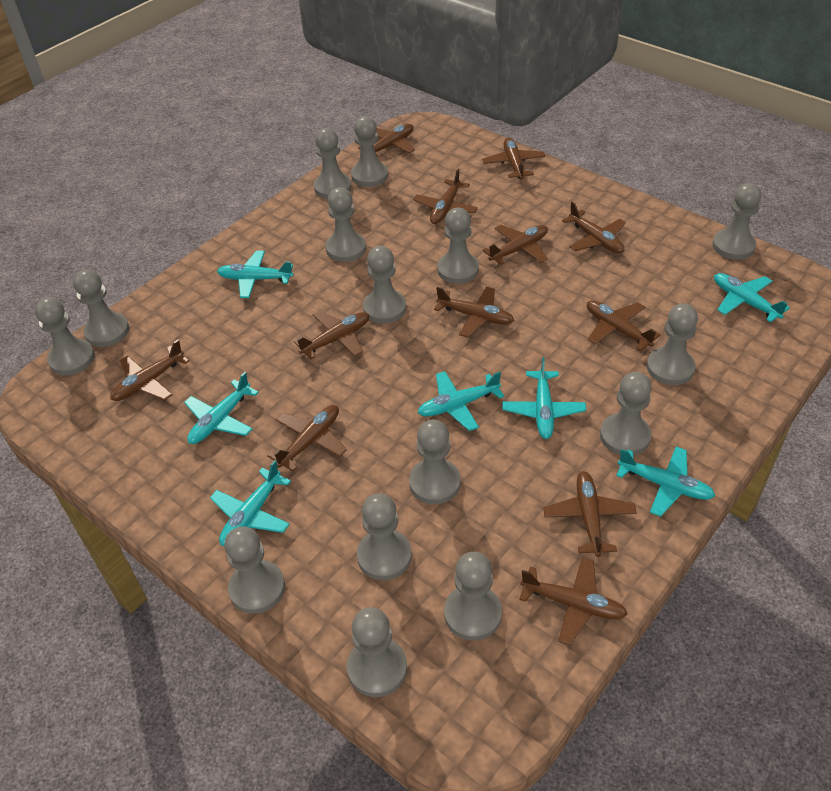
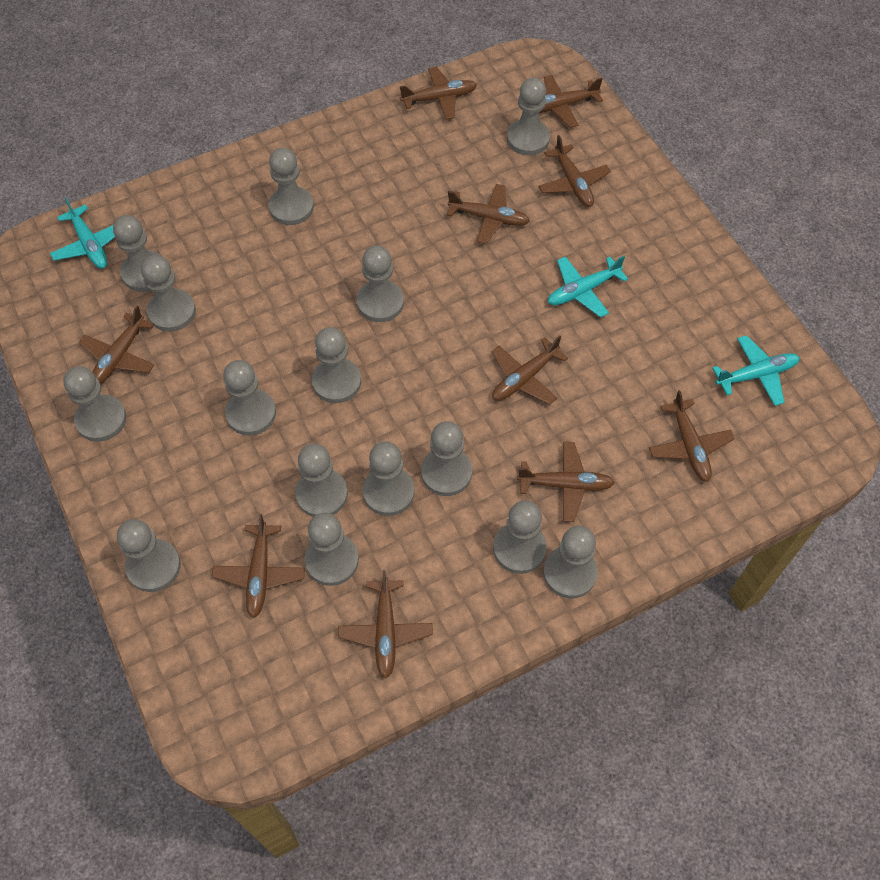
brown plane: 12 -> 10
turquoise plane: 7 -> 3

